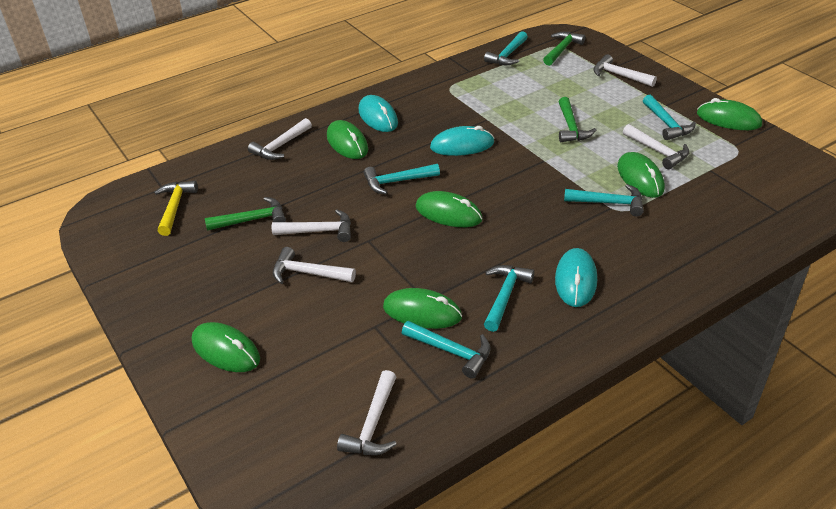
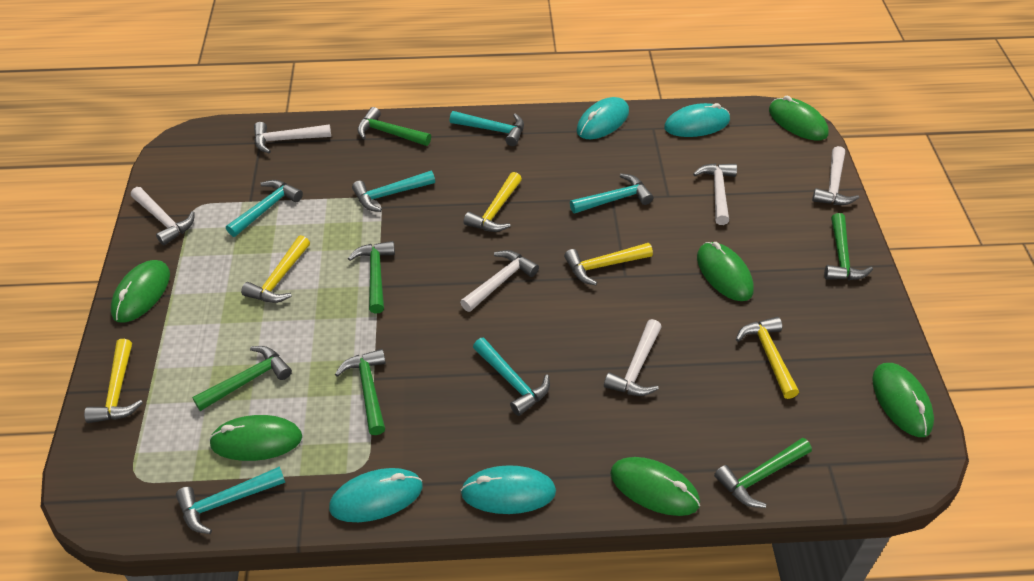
green hammer: 3 -> 6
turquoise mouse: 3 -> 4
yellow hammer: 1 -> 5

